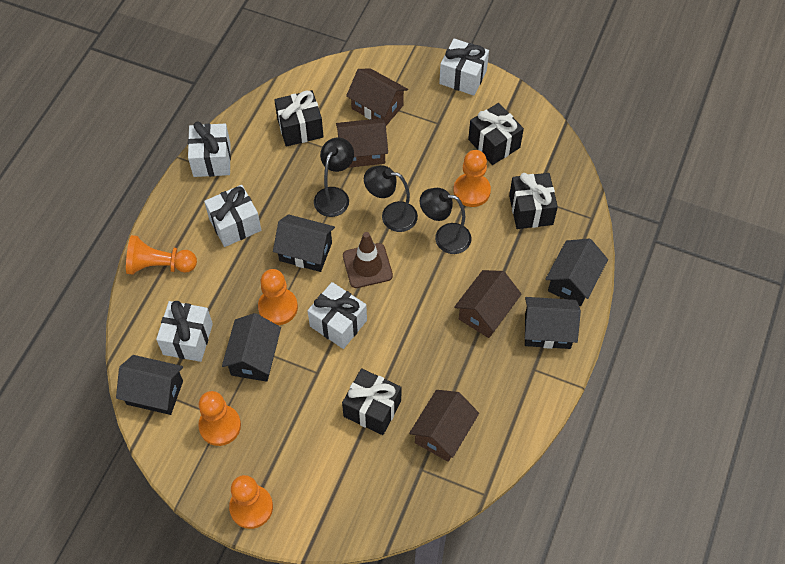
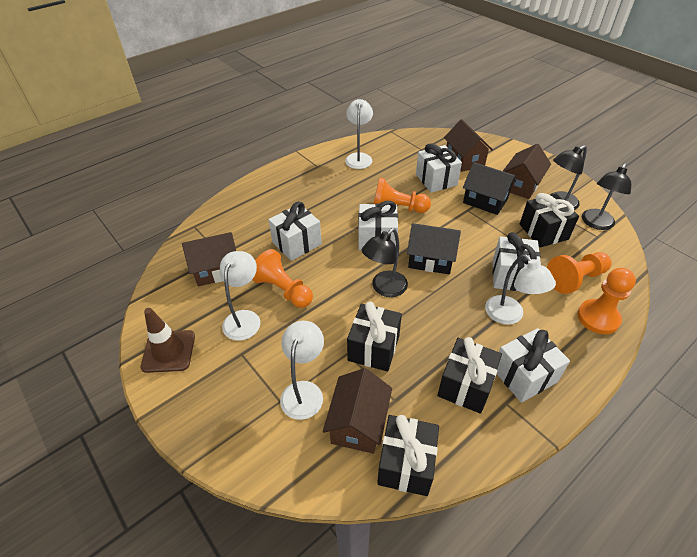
black house: 5 -> 2
orange pawn: 5 -> 4
white lamp: 0 -> 4

